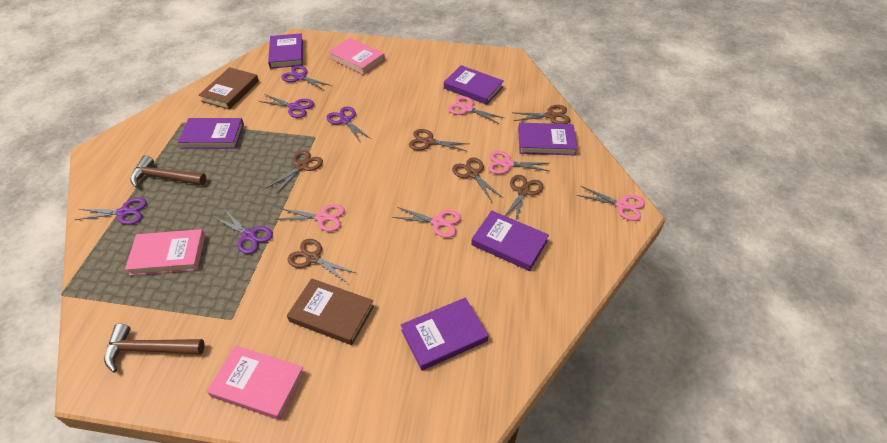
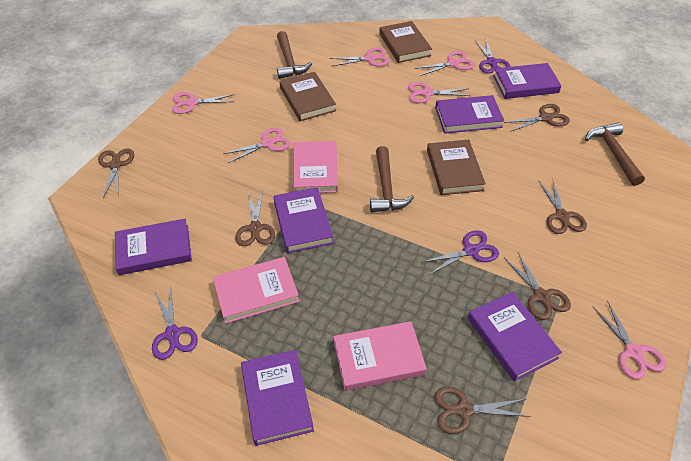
brown book: 2 -> 3
brown hammer: 2 -> 3
pink scissors: 5 -> 6
purple scissors: 5 -> 3

